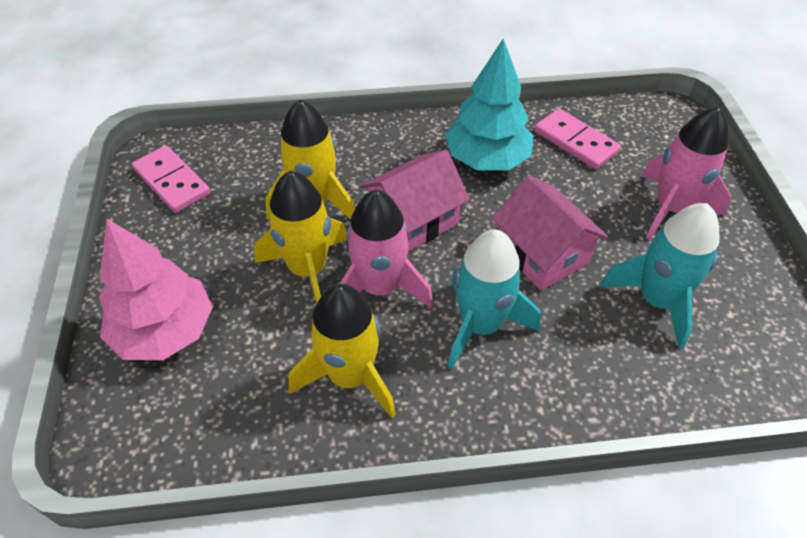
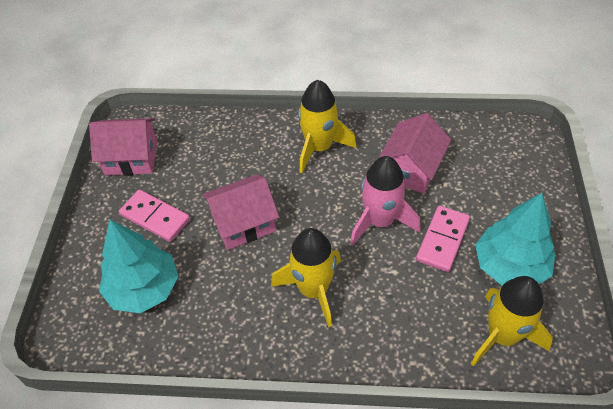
pink house: 2 -> 3
pink rocket: 2 -> 1
pink tree: 1 -> 0
turquoise rocket: 2 -> 0
turquoise tree: 1 -> 2

